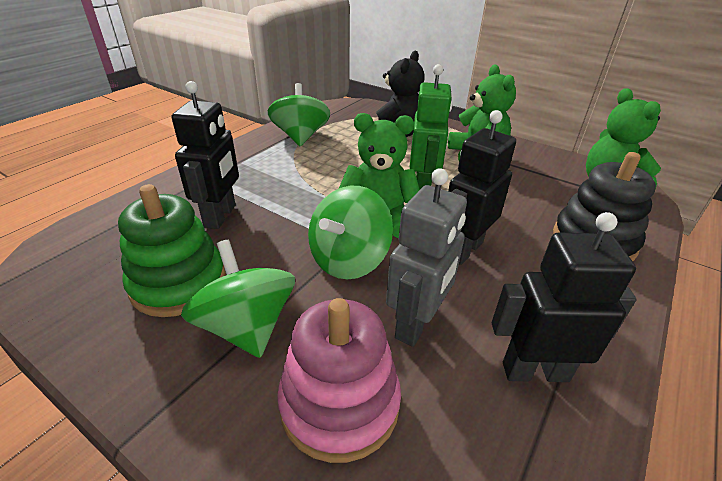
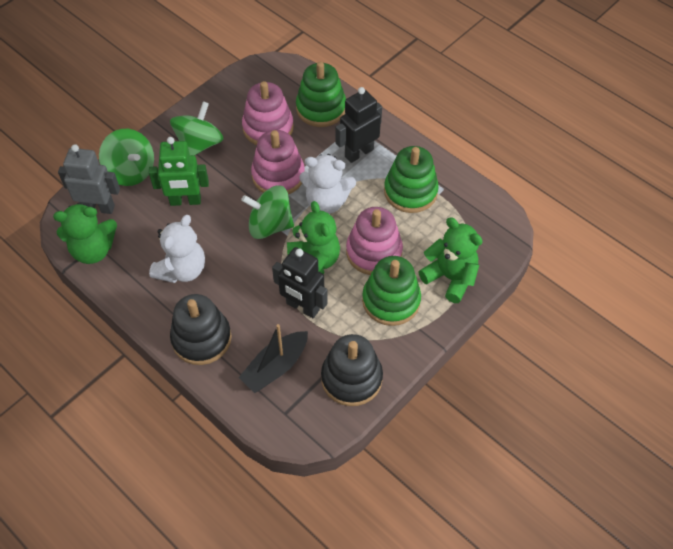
black boat: 0 -> 1
black robot: 3 -> 2
black stacking toy: 1 -> 2
black teddy bear: 1 -> 0
green stacking toy: 1 -> 3
pink stacking toy: 1 -> 3
white teddy bear: 0 -> 2

